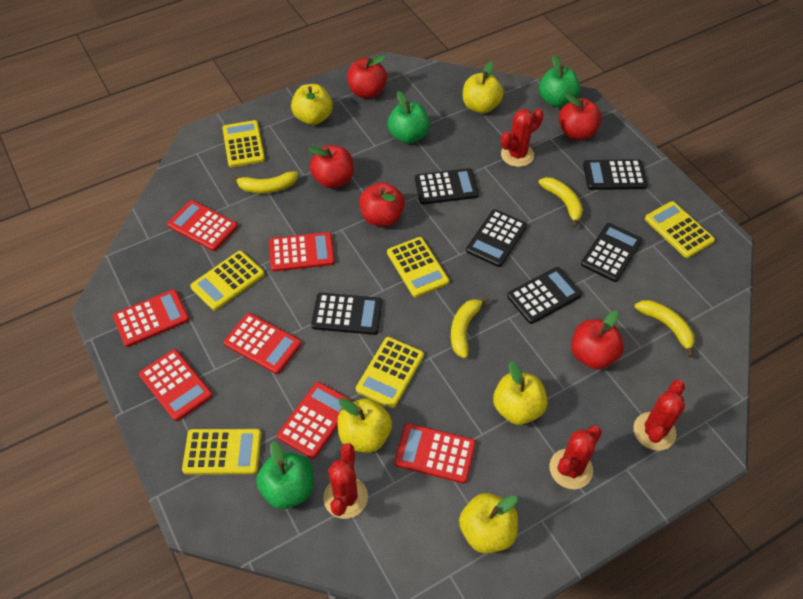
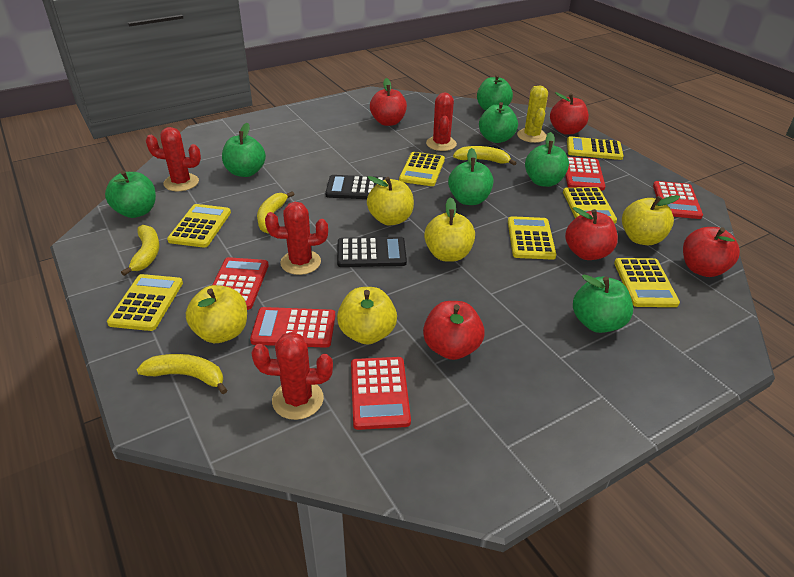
black calculator: 6 -> 2
green apple: 3 -> 7
red calculator: 7 -> 5
yellow cactus: 0 -> 1
yellow calculator: 6 -> 7

